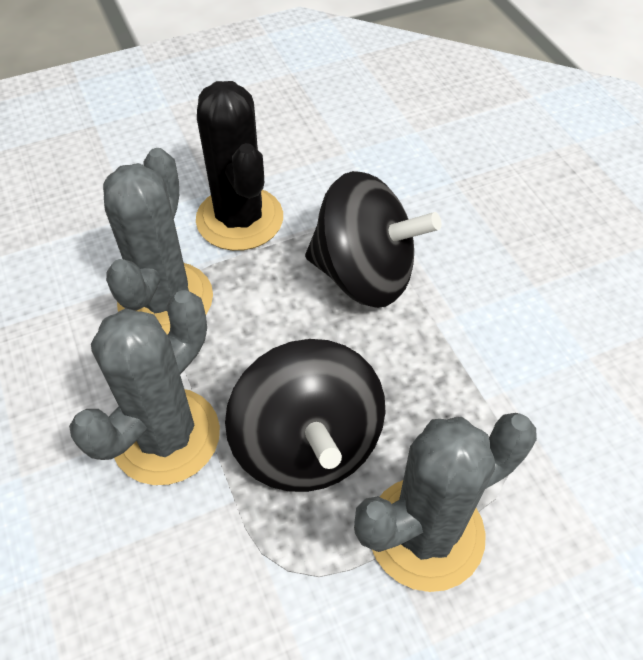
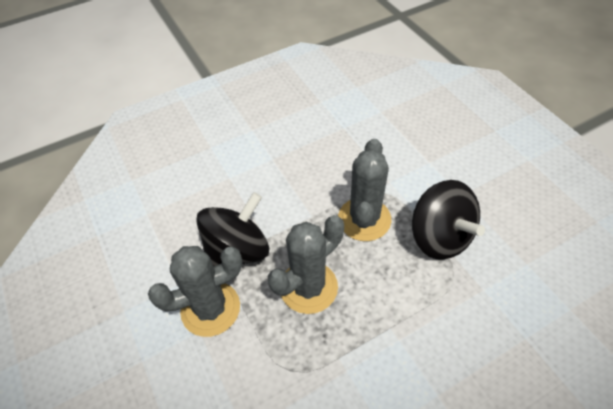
black cactus: 1 -> 0

